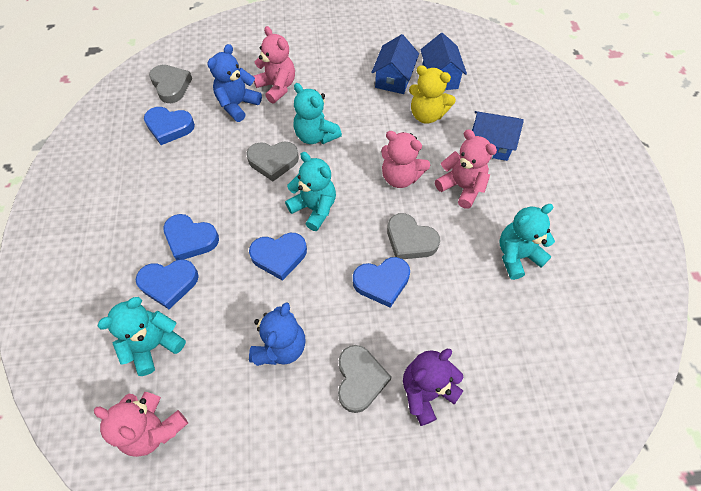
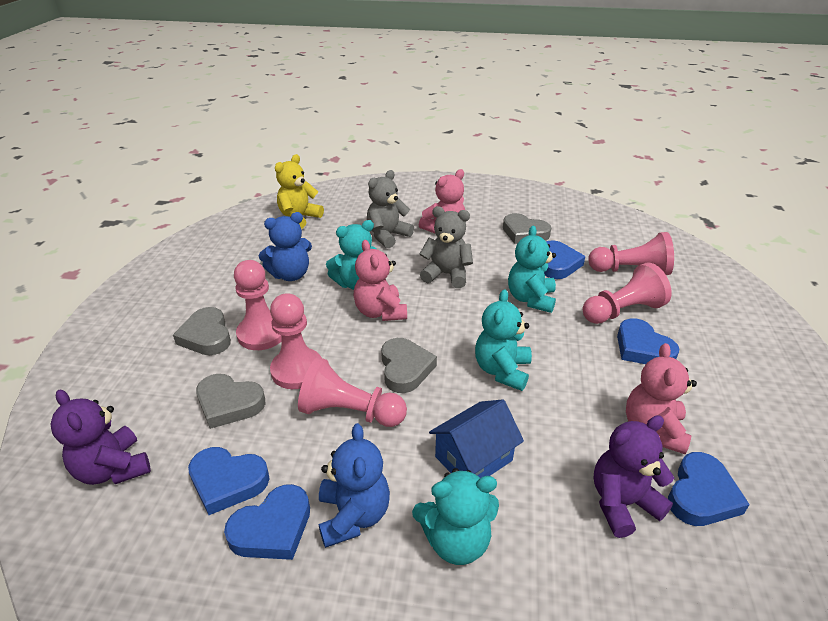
blue house: 3 -> 1
grey teddy bear: 0 -> 2
pink pawn: 0 -> 5
pink teddy bear: 4 -> 3
purple teddy bear: 1 -> 2

